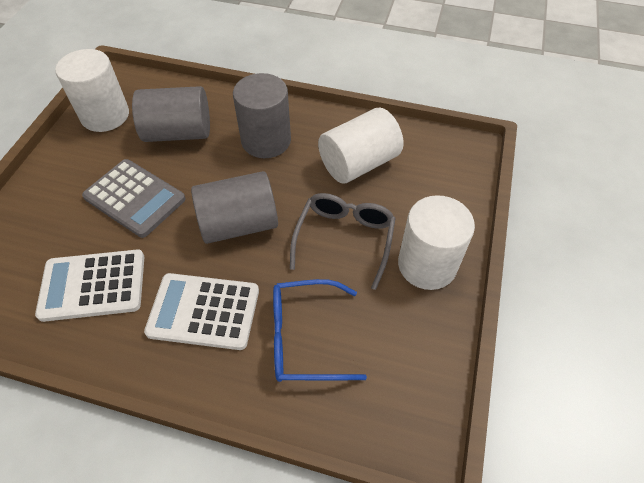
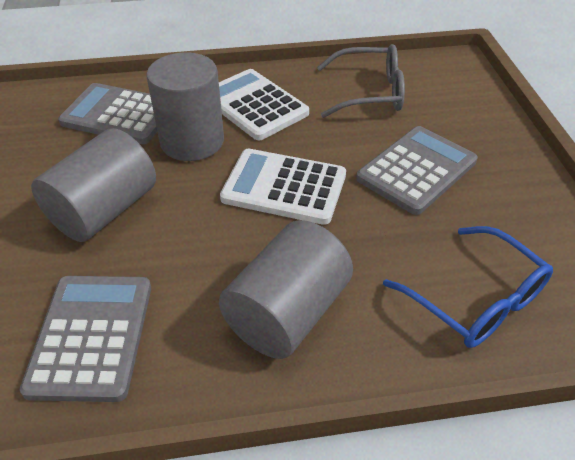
grey calculator: 1 -> 3
white cylinder: 3 -> 0

